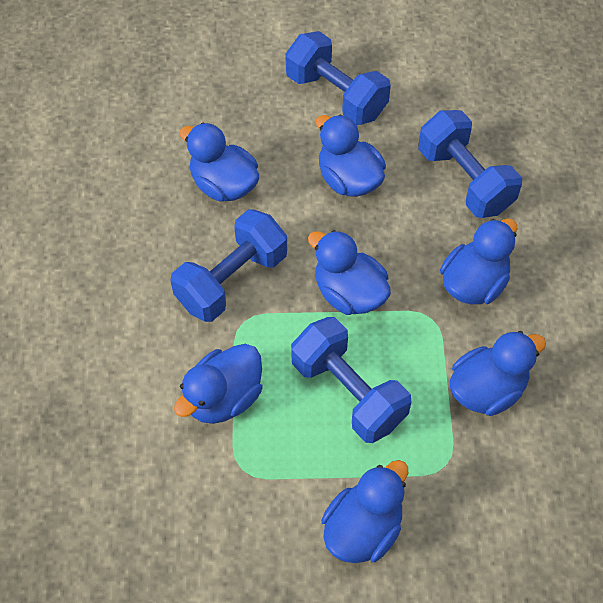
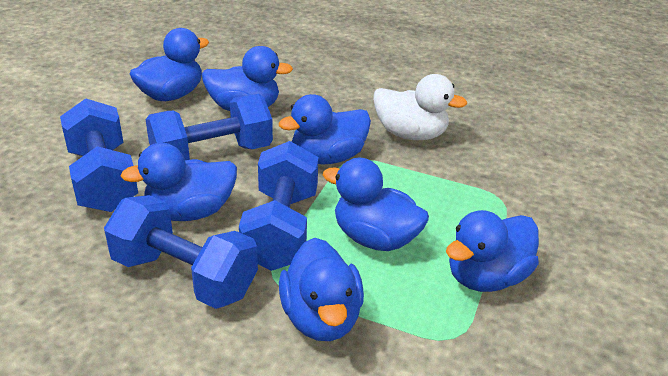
white duck: 0 -> 1

